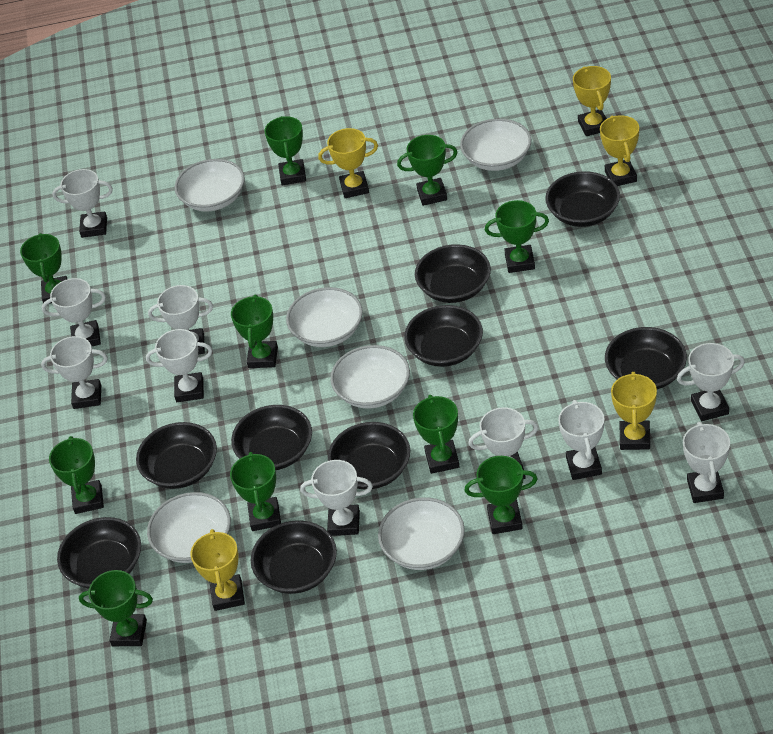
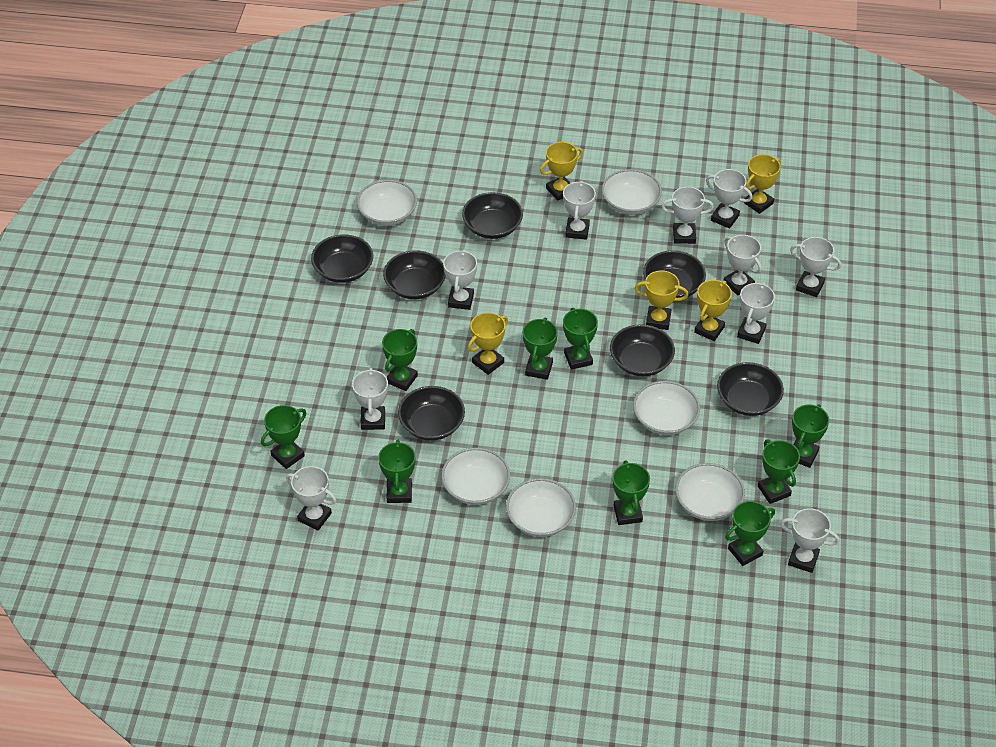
black bowl: 9 -> 7
green trophy: 10 -> 9

